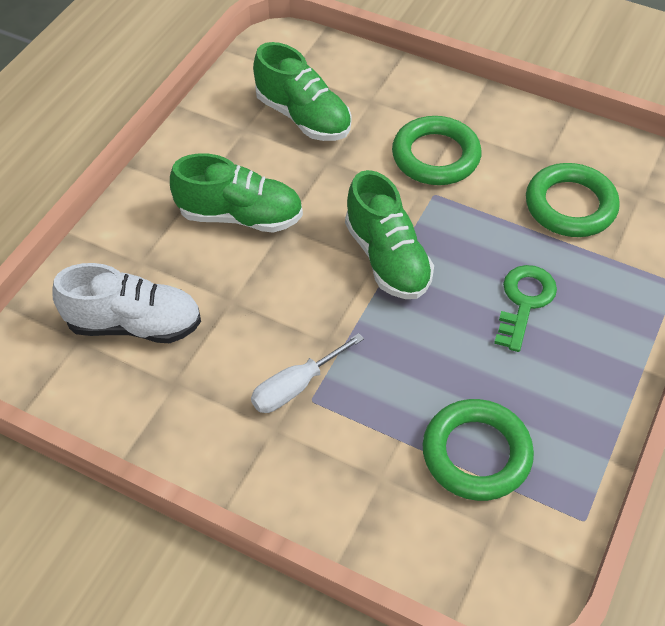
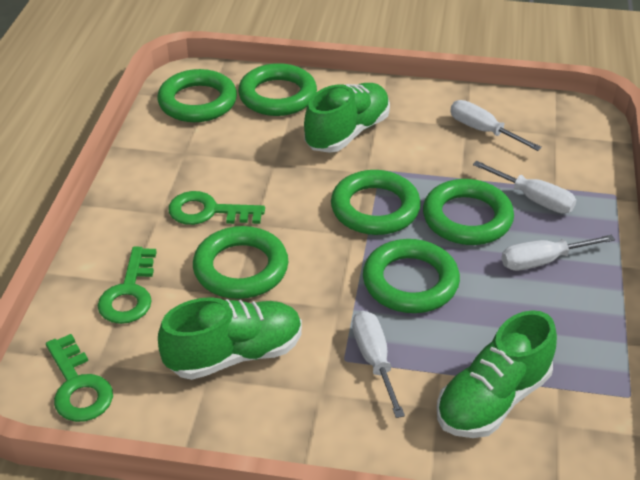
green key: 1 -> 3
green ring: 3 -> 6
white screwdriver: 1 -> 4
white shoe: 1 -> 0

